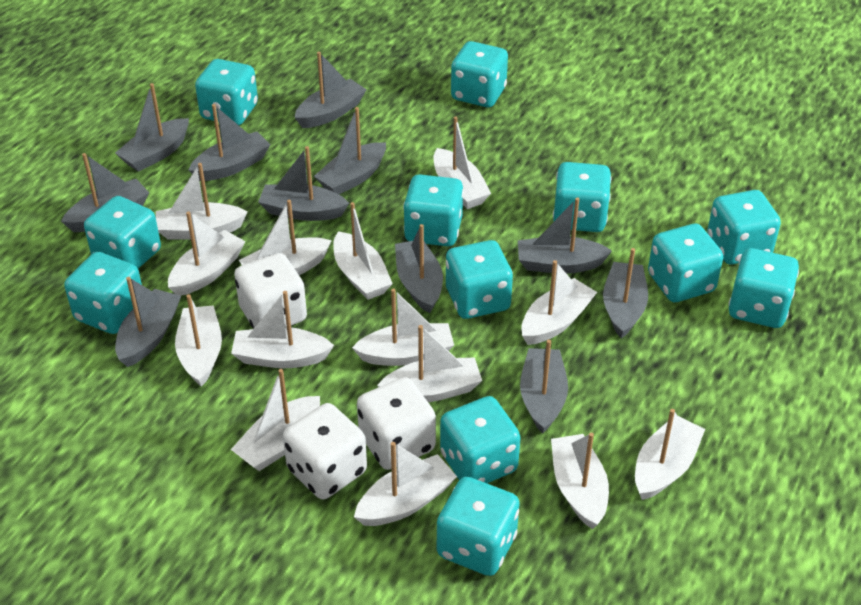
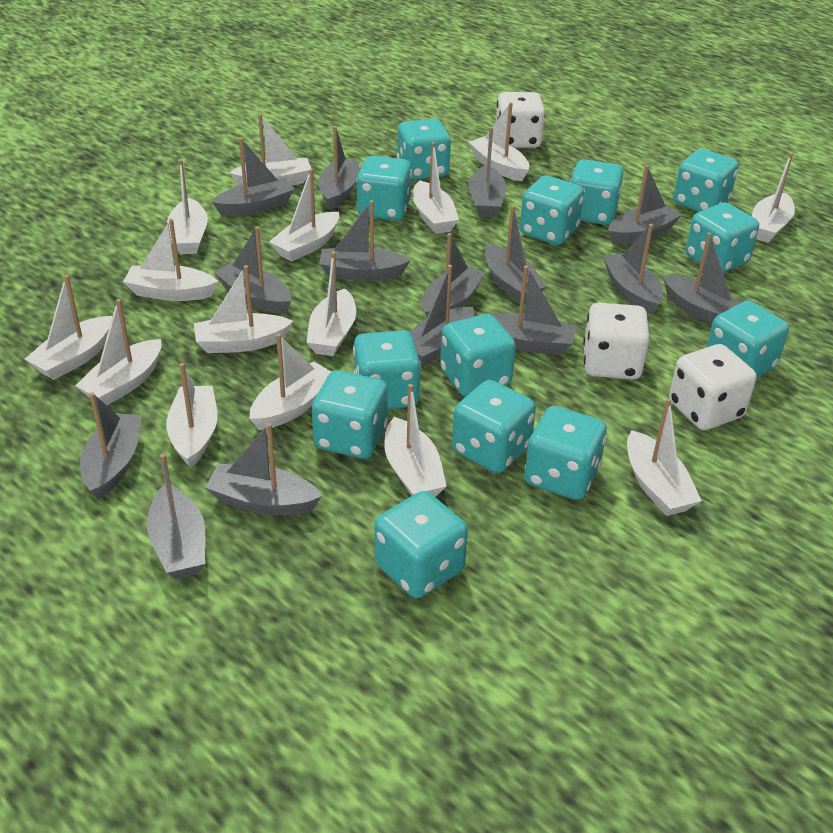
grey boat: 11 -> 15
turquoise dice: 12 -> 13
white boat: 14 -> 15

